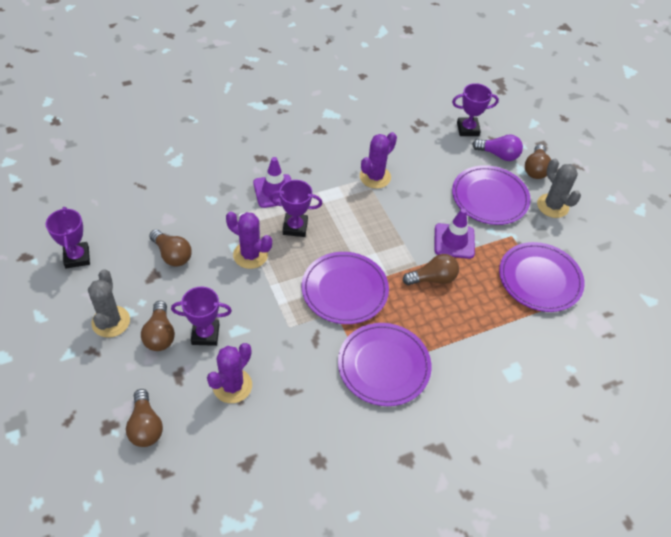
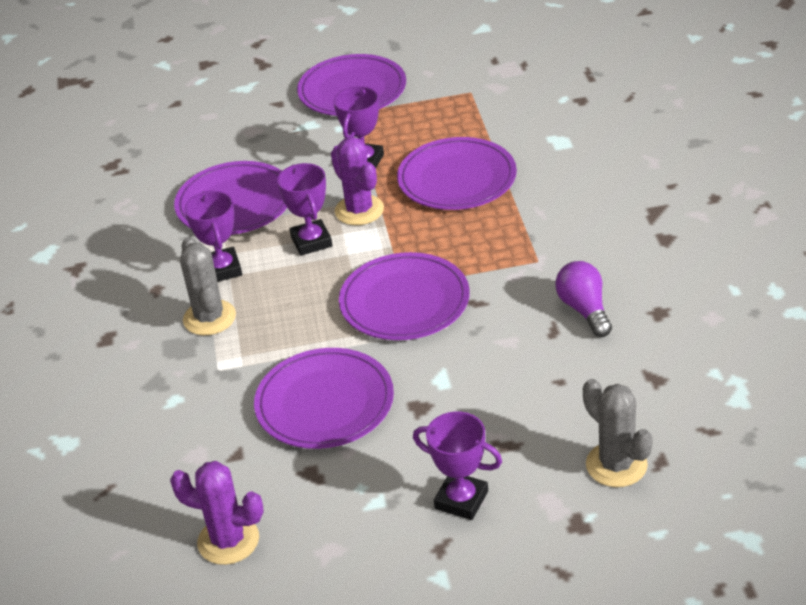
brown light bulb: 5 -> 0
purple cactus: 3 -> 2
purple plate: 4 -> 5
purple traffic cone: 2 -> 0

